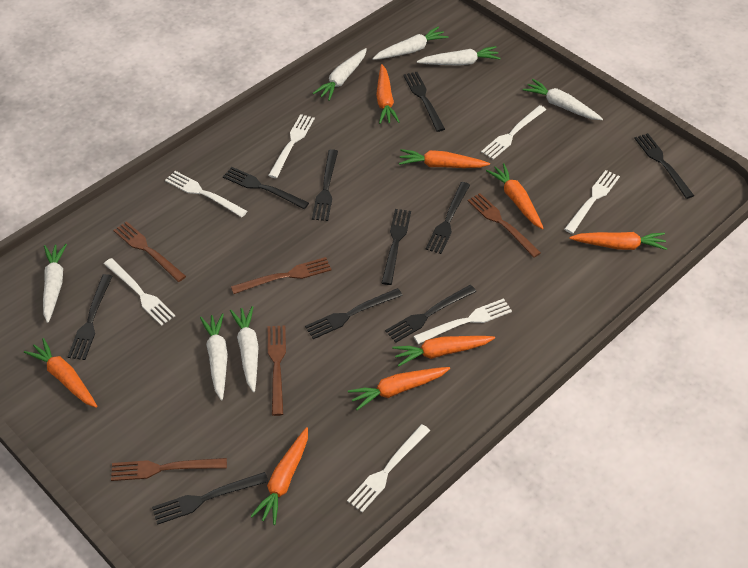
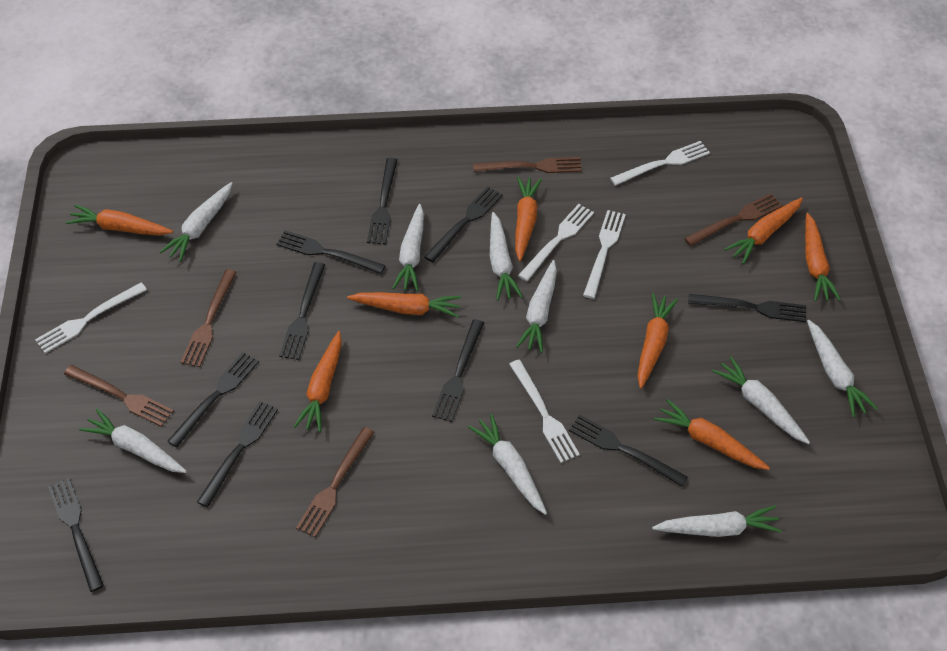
white carrot: 7 -> 9
white fork: 7 -> 5

